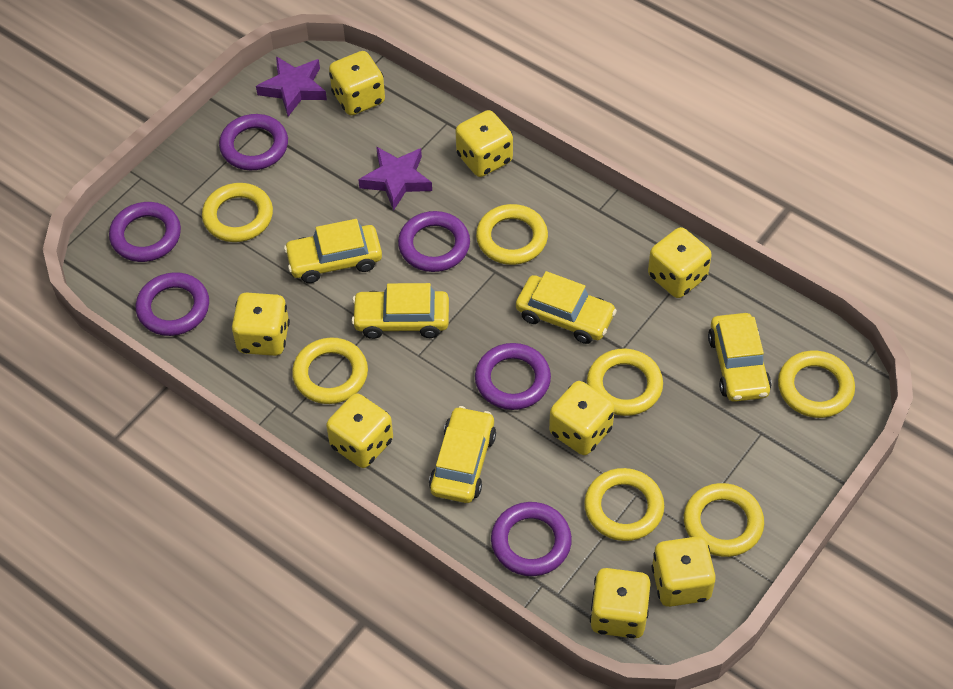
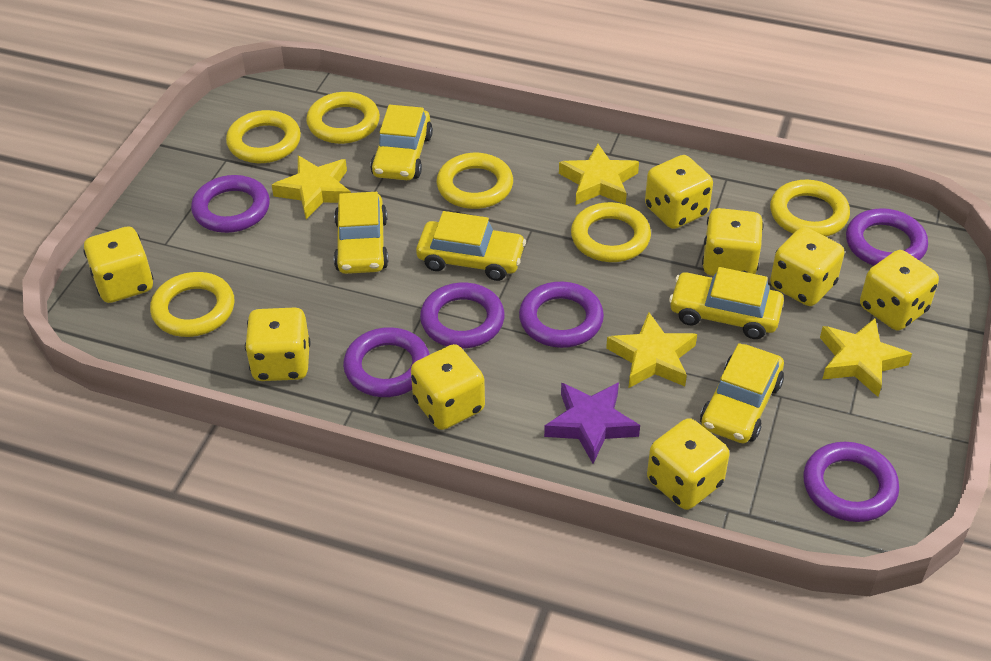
purple star: 2 -> 1
yellow ring: 7 -> 6
yellow star: 0 -> 4

